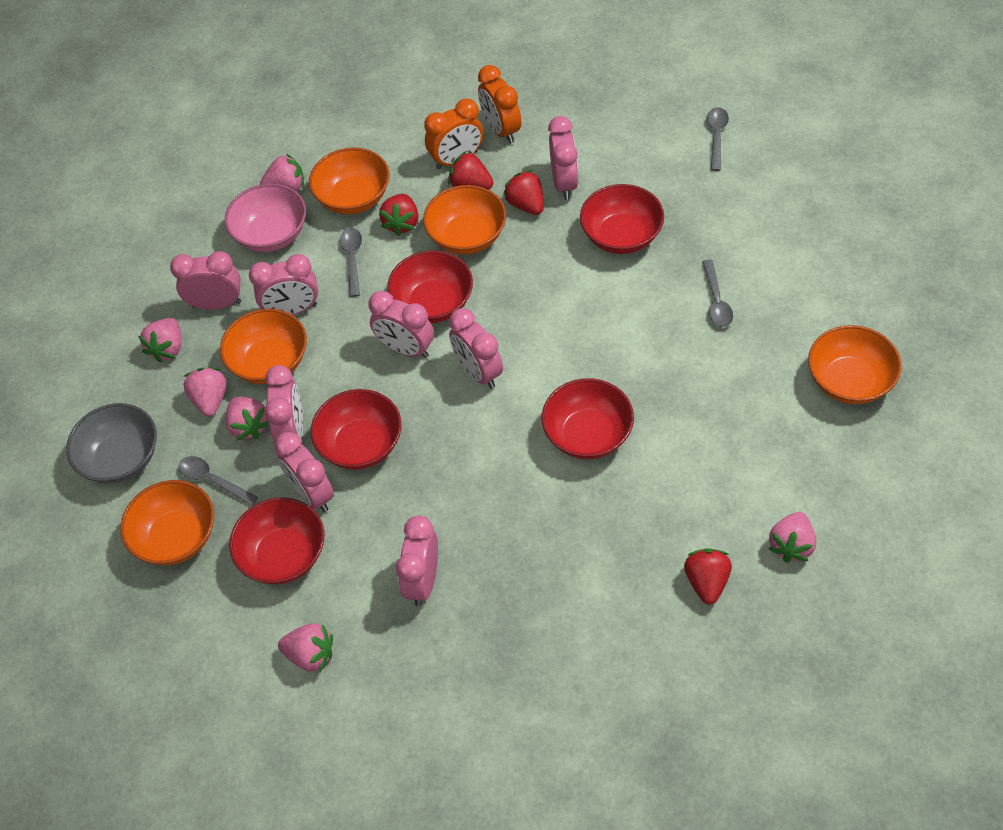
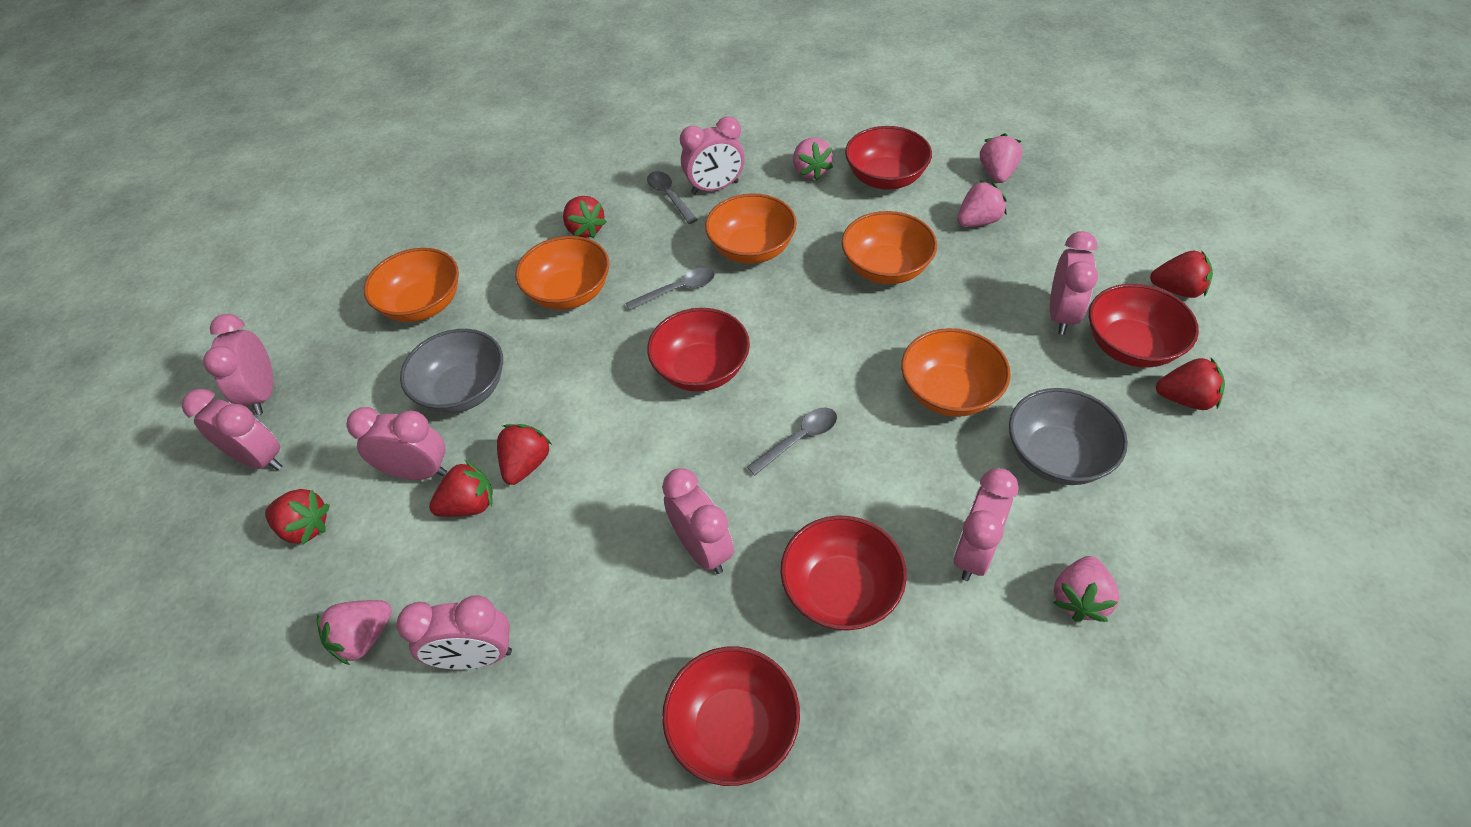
grey bowl: 1 -> 2
grey spoon: 4 -> 3
orange clock: 2 -> 0
pink bowl: 1 -> 0
pink strawberry: 6 -> 5
red strawberry: 4 -> 6

